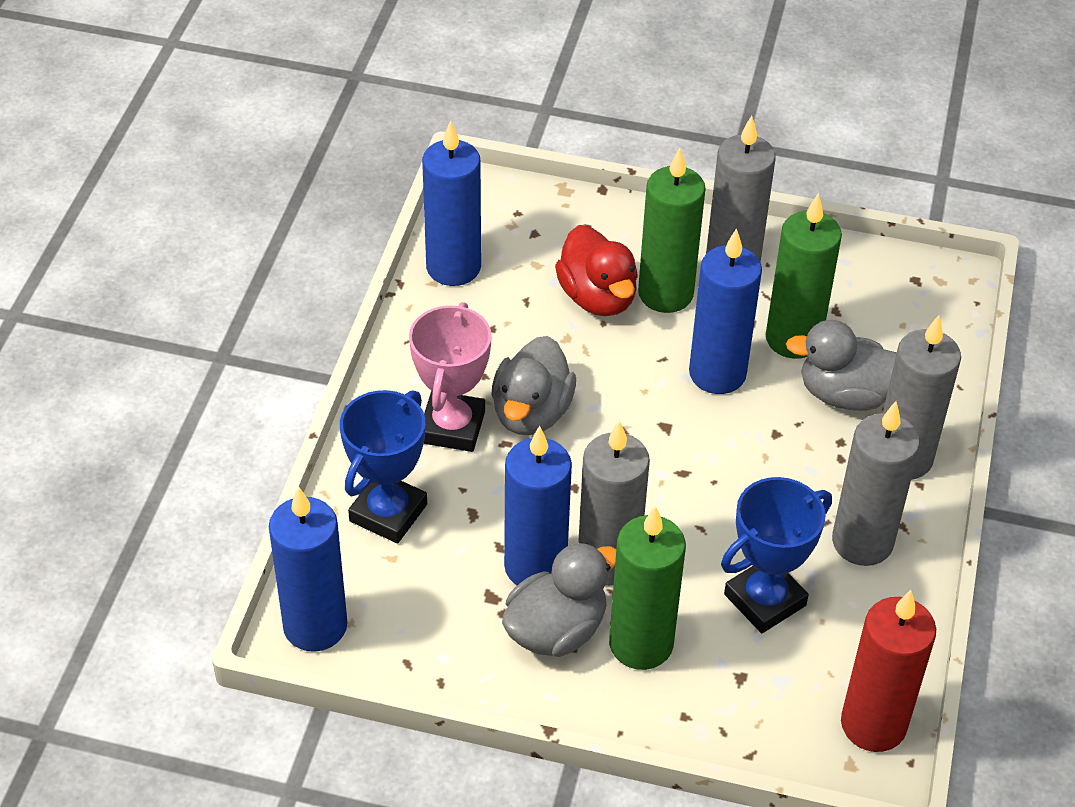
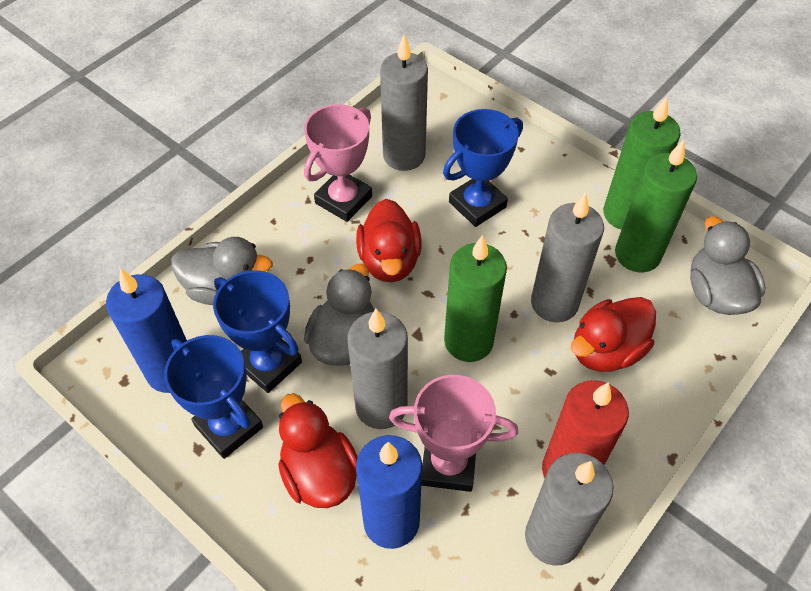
blue candle: 4 -> 2
blue trophy: 2 -> 3
pink trophy: 1 -> 2
red duck: 1 -> 3

